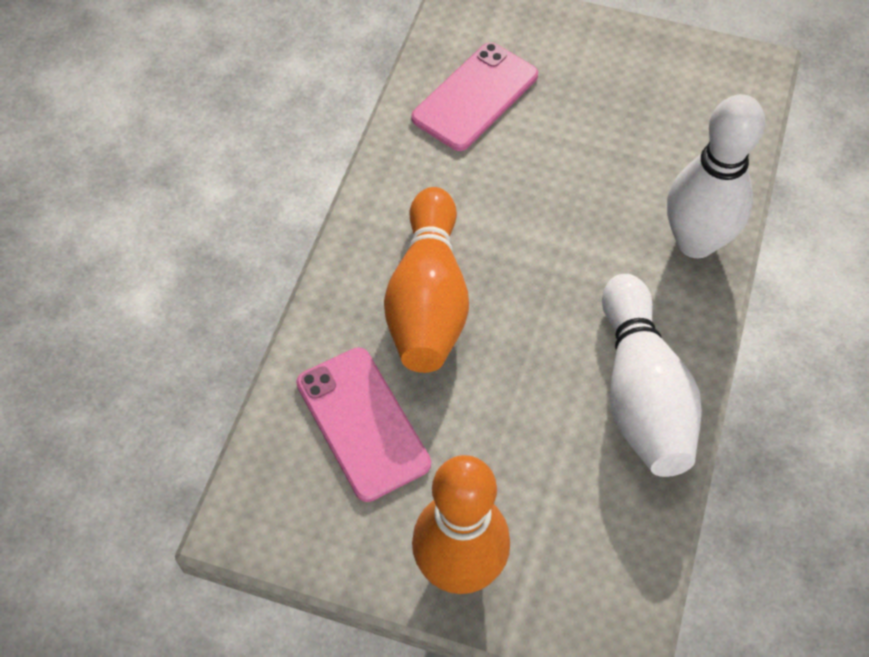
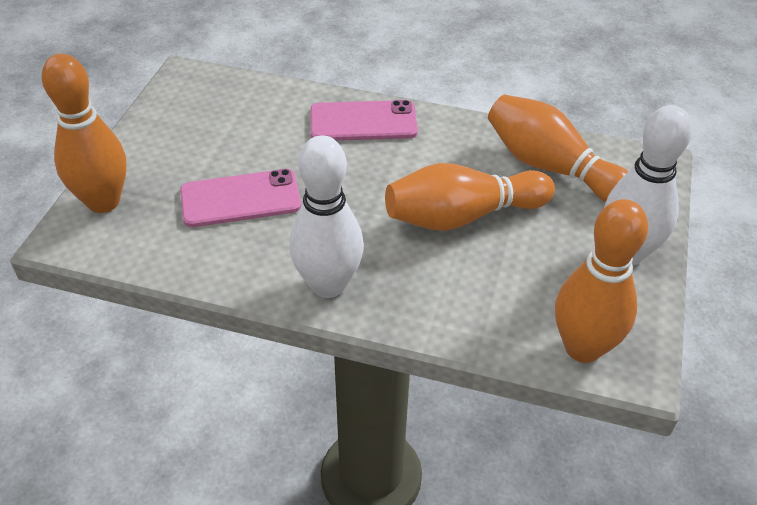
orange bowling pin: 2 -> 4

